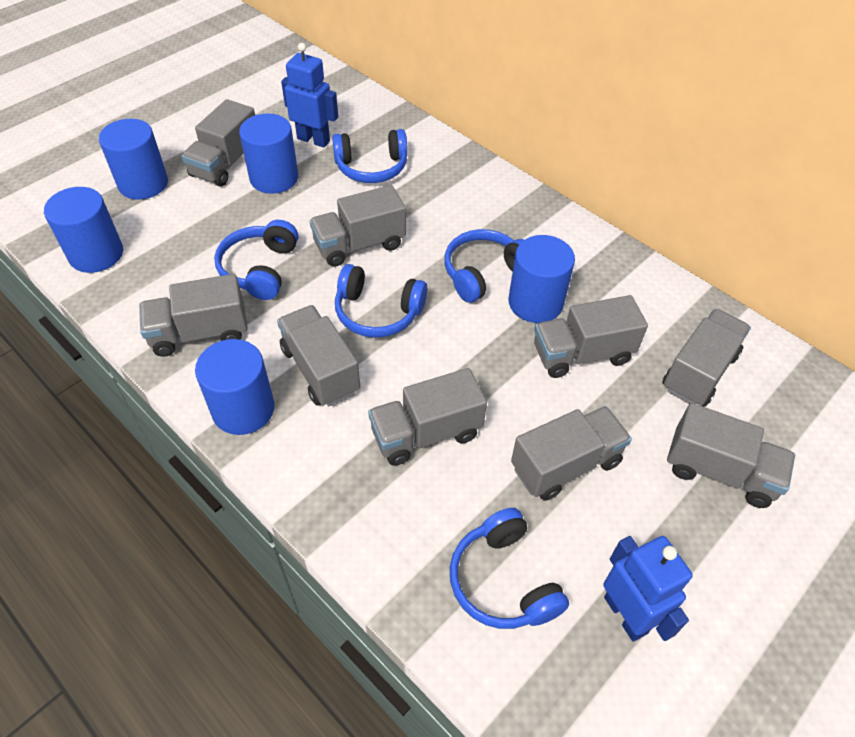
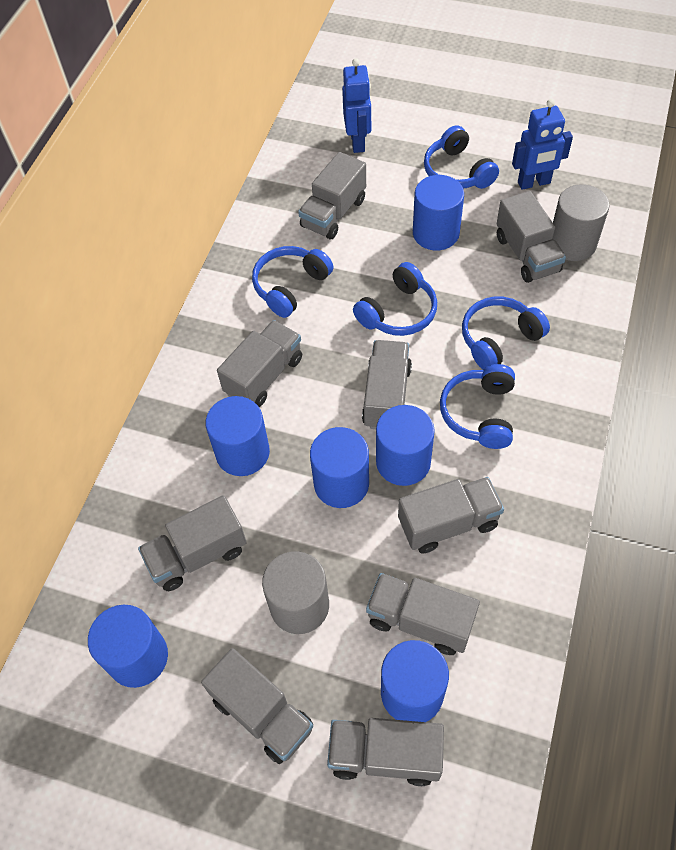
blue cylinder: 5 -> 6
grey cylinder: 0 -> 2

